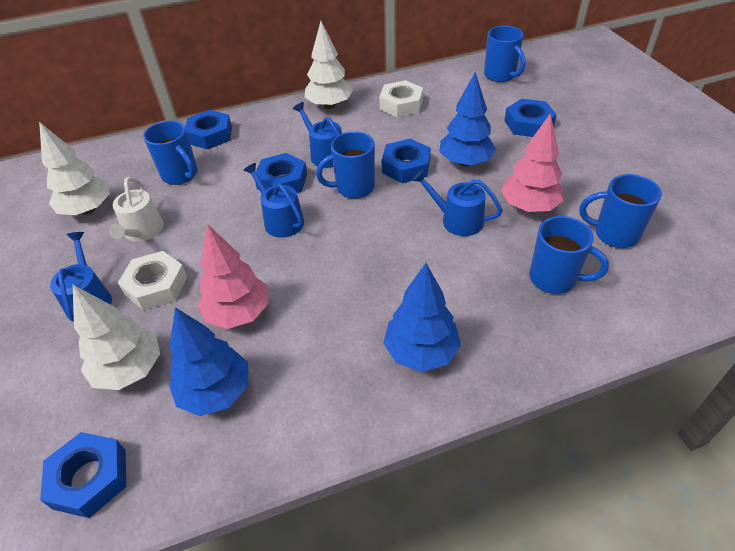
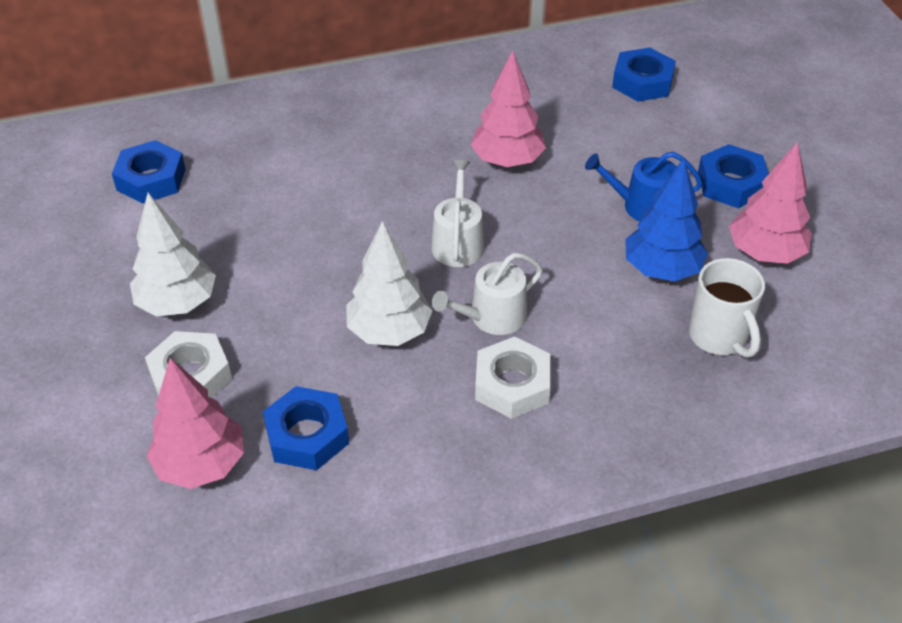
blue mug: 5 -> 0
blue nut: 5 -> 4
blue tree: 3 -> 1
blue watering can: 4 -> 1
pink tree: 2 -> 3
white mug: 0 -> 1
white tree: 3 -> 2
white watering can: 1 -> 2

